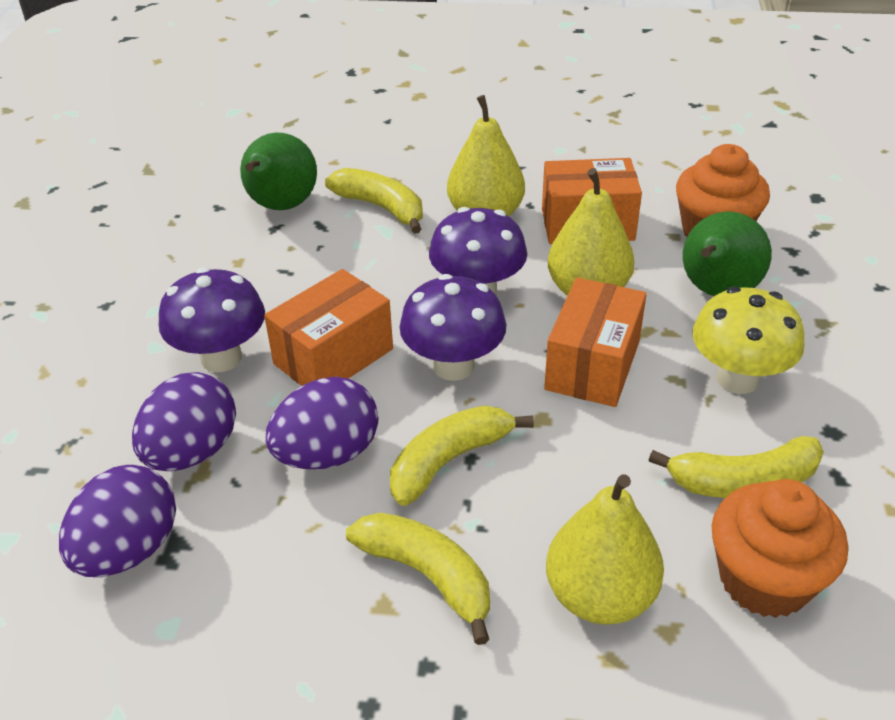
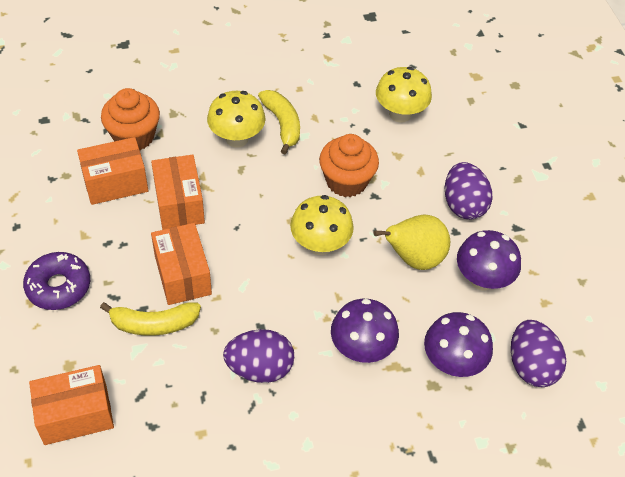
green pear: 2 -> 0
orange box: 3 -> 4
purple donut: 0 -> 1
yellow banana: 4 -> 2
yellow mushroom: 1 -> 3
yellow pear: 3 -> 1

